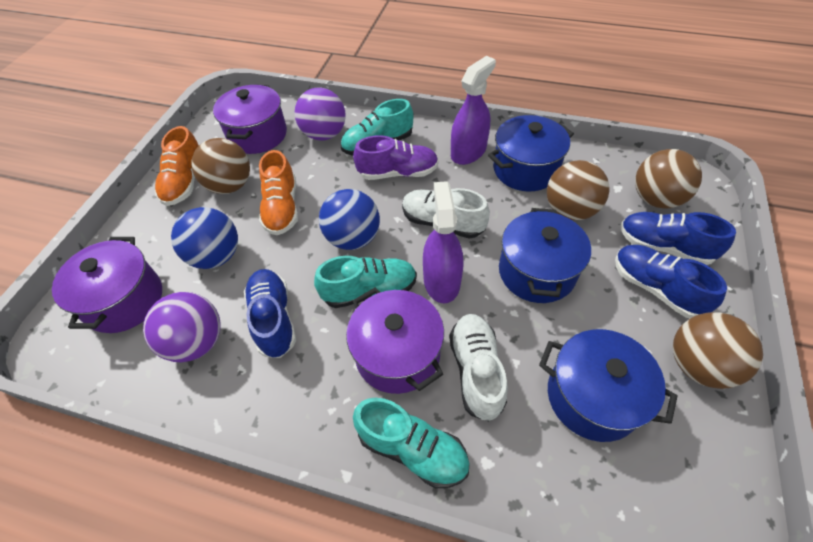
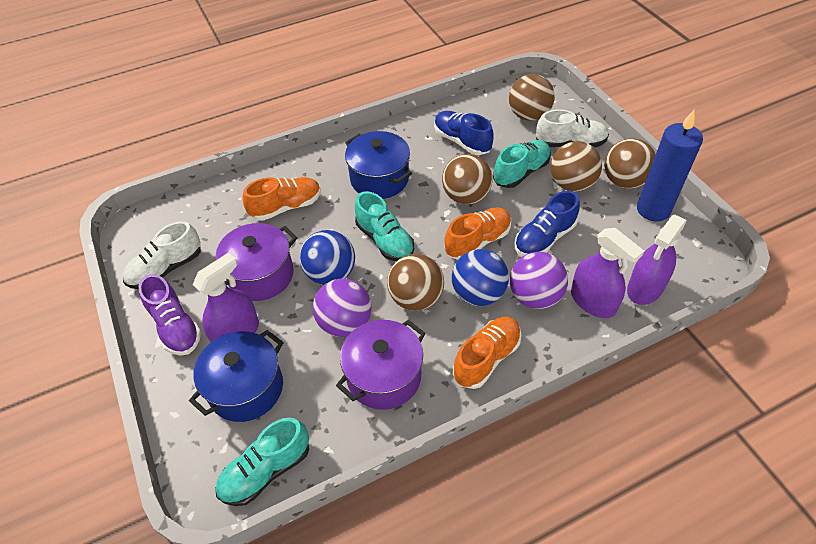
blue candle: 0 -> 1
blue pot: 3 -> 2
blue shoe: 3 -> 2
brown ball: 4 -> 5
orange shoe: 2 -> 3
purple pot: 3 -> 2
purple spray bottle: 2 -> 3

